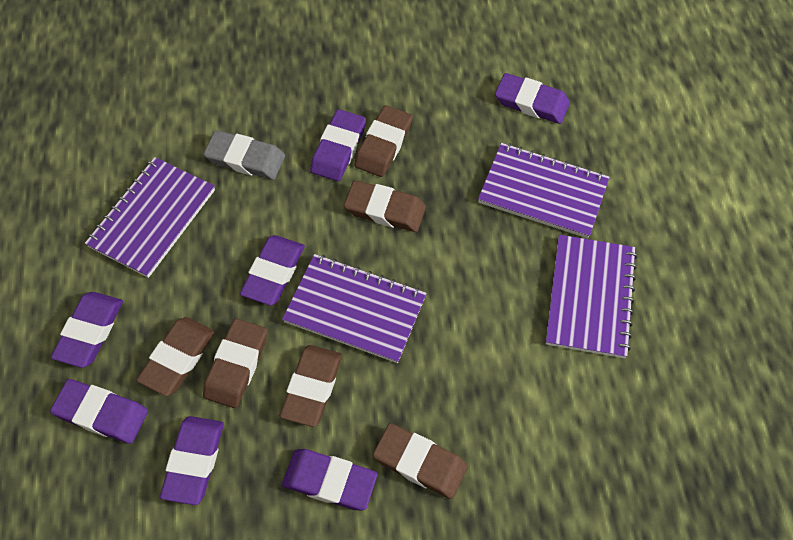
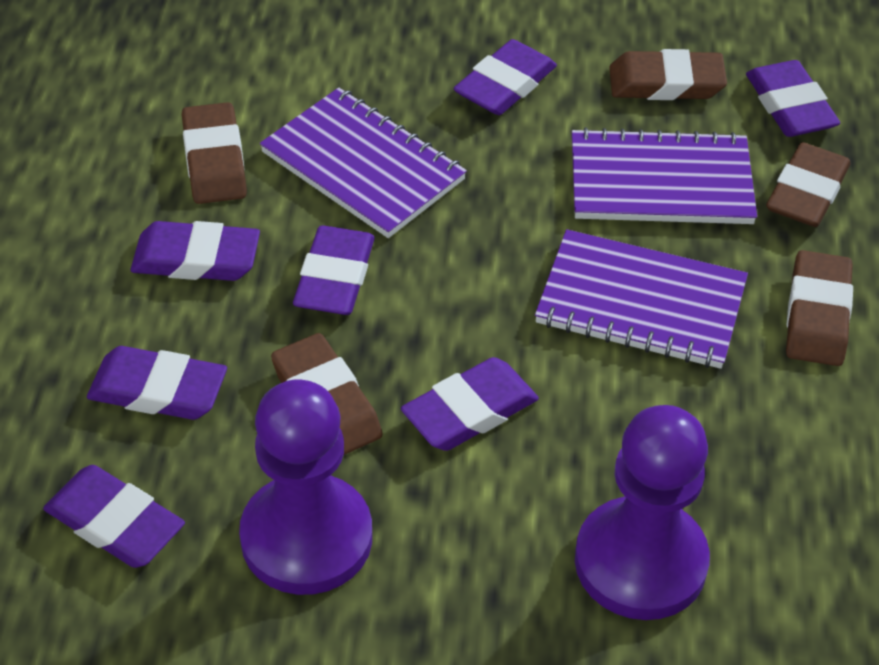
brown eraser: 6 -> 5
grey eraser: 1 -> 0
purple notebook: 4 -> 3
purple pawn: 0 -> 2

